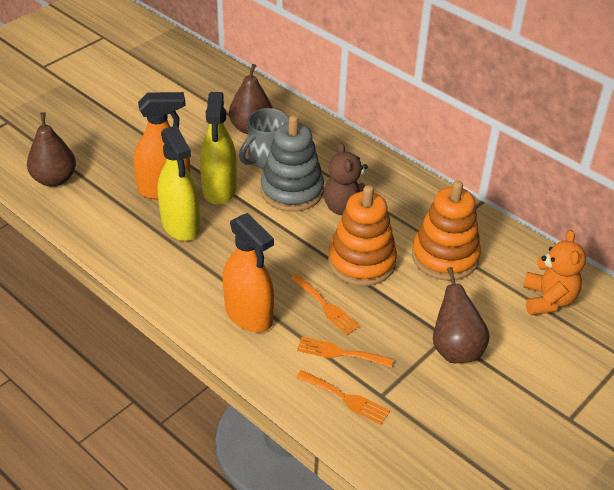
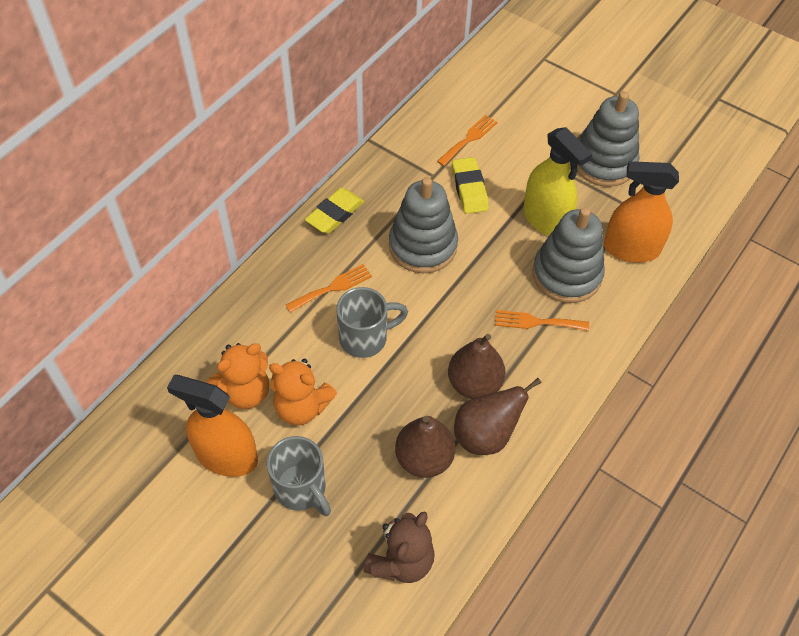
grey mug: 1 -> 2
grey stacking toy: 1 -> 3
orange stacking toy: 2 -> 0
orange teddy bear: 1 -> 2
yellow eraser: 0 -> 2
yellow spray bottle: 2 -> 1

